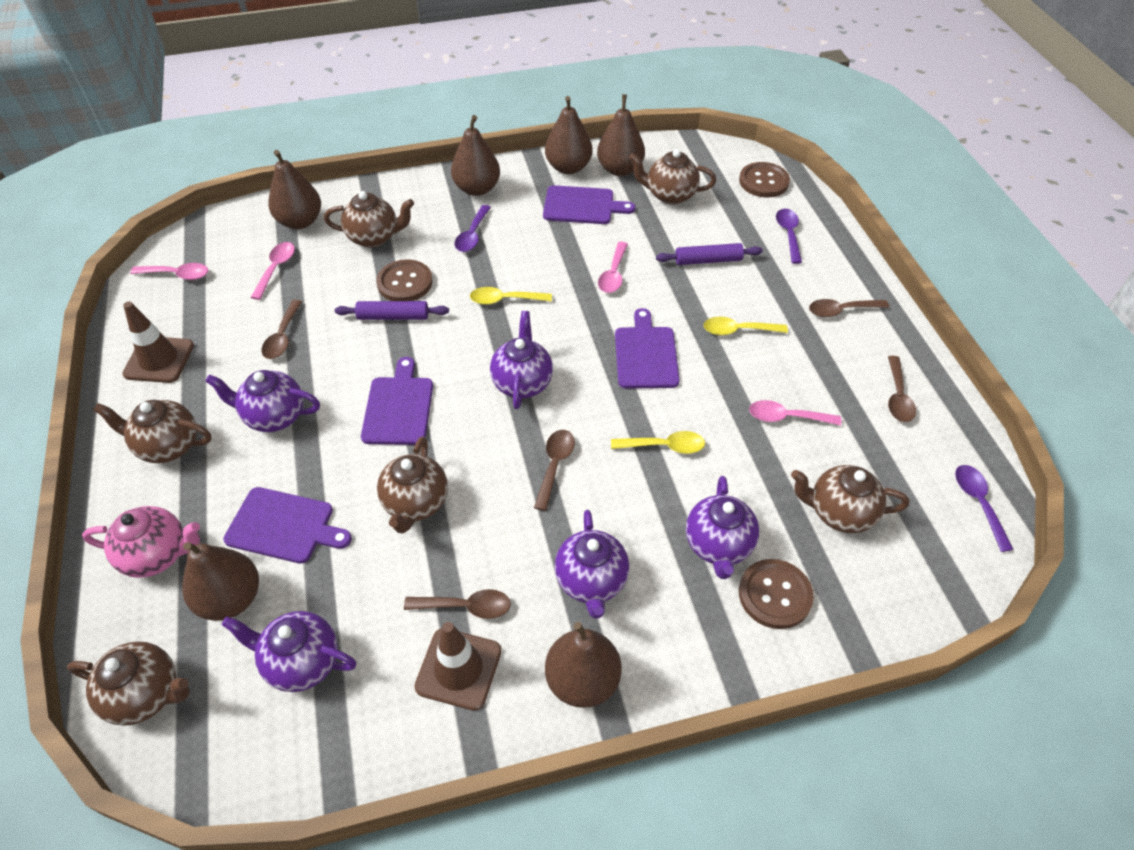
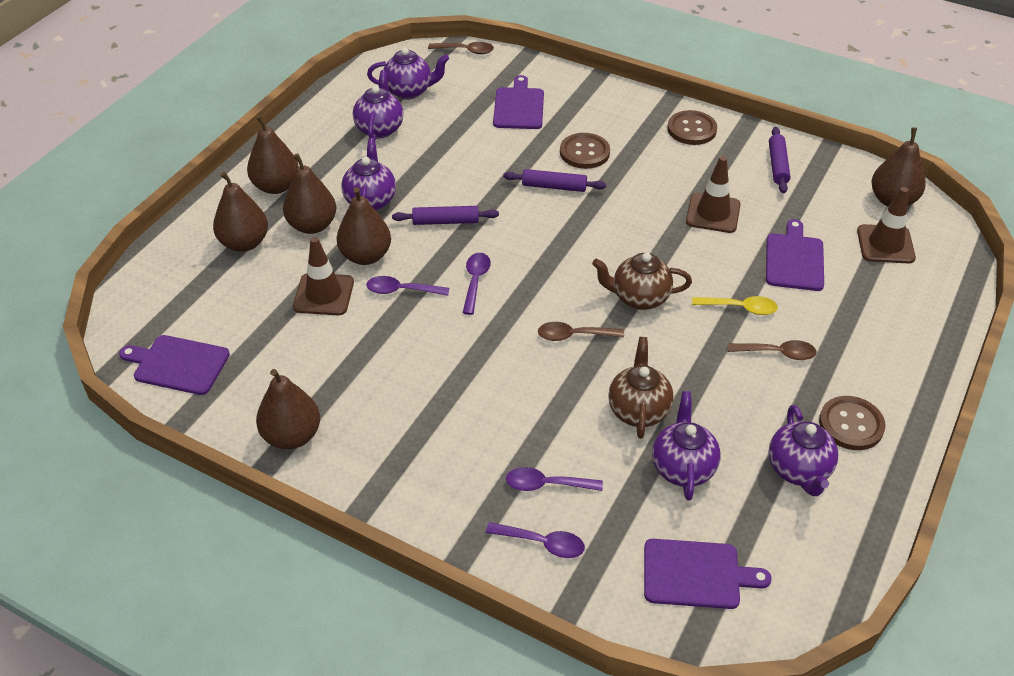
brown spoon: 5 -> 3
brown teapot: 6 -> 2
brown traffic cone: 2 -> 3
pink spoon: 4 -> 0
pink teapot: 1 -> 0
purple rolling pin: 2 -> 3
purple spoon: 3 -> 4
yellow spoon: 3 -> 1

